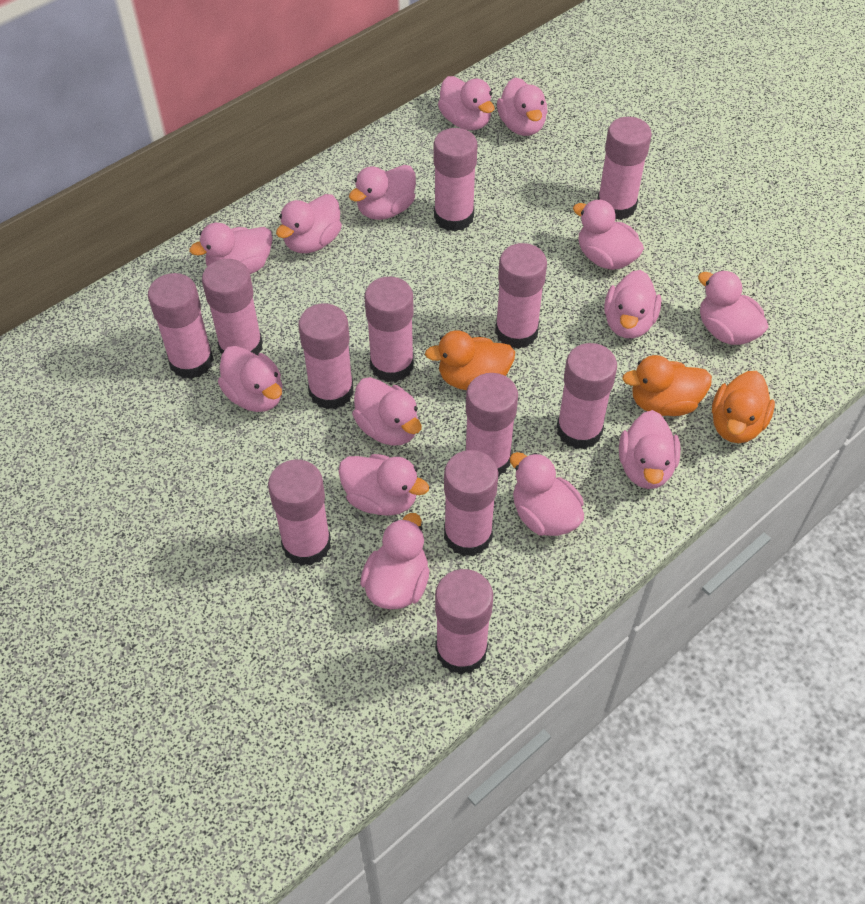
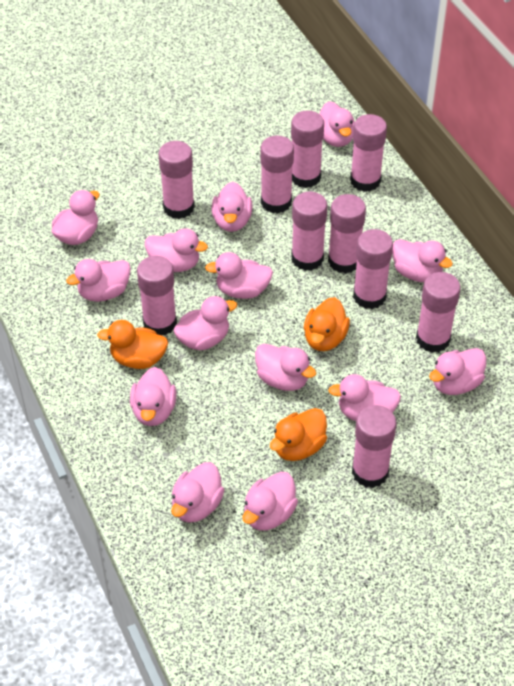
pink glue stick: 12 -> 10

